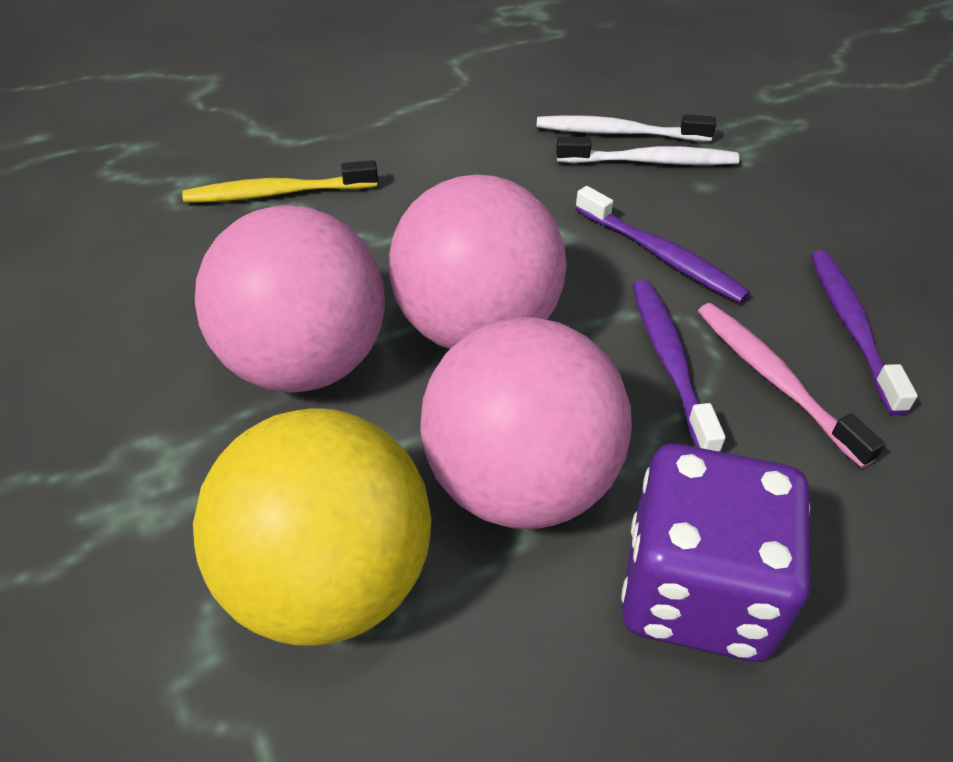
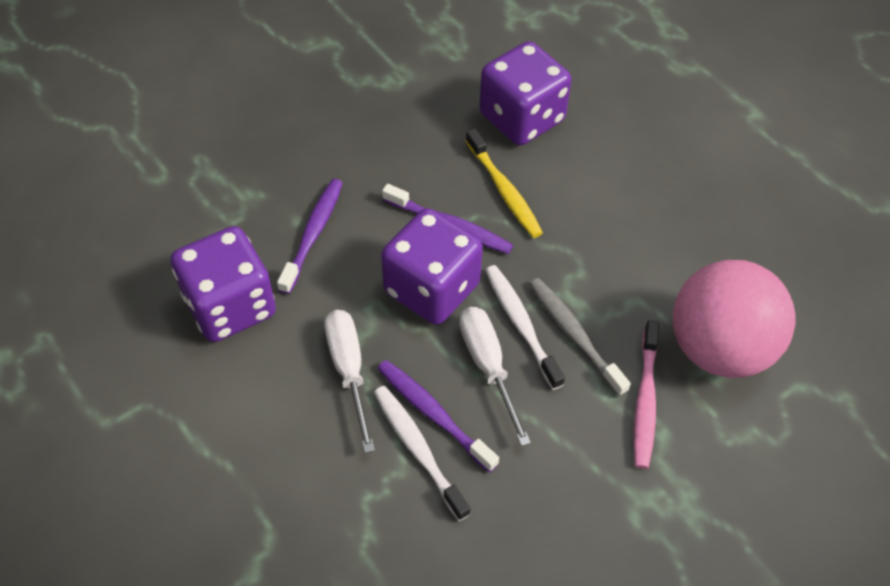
grey toothbrush: 0 -> 1
pink ball: 3 -> 1
purple dice: 1 -> 3
white screwdriver: 0 -> 2
yellow ball: 1 -> 0

